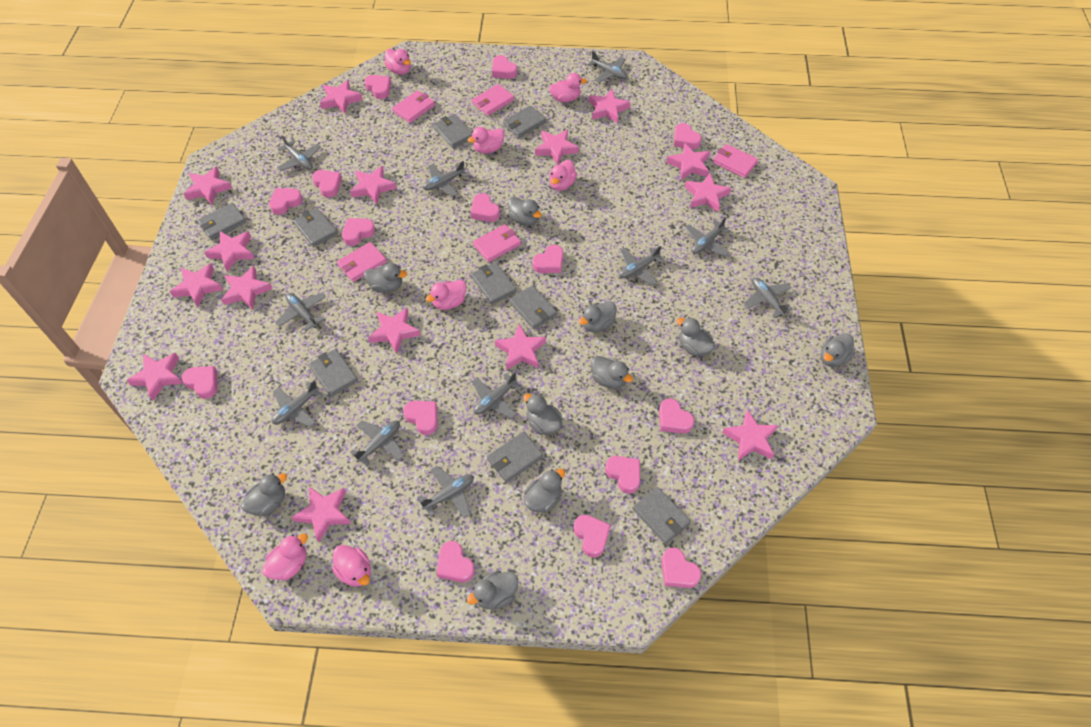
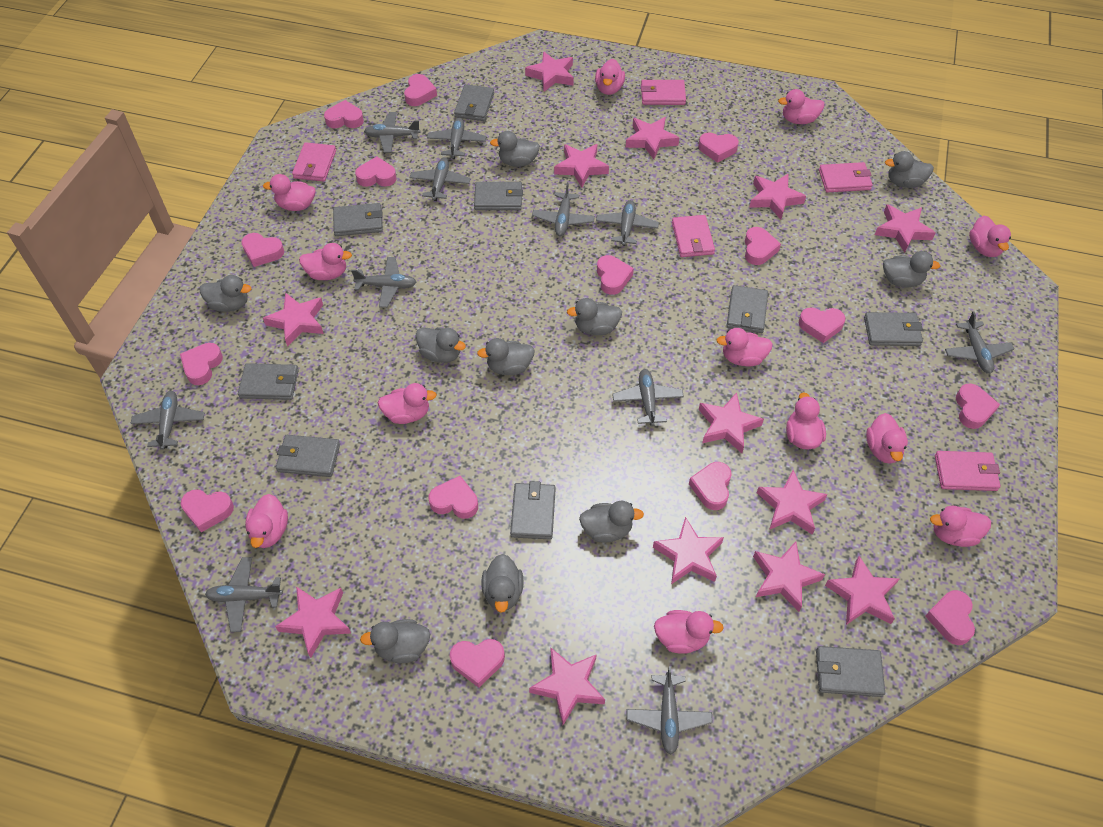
pink duck: 7 -> 12
pink star: 15 -> 13

